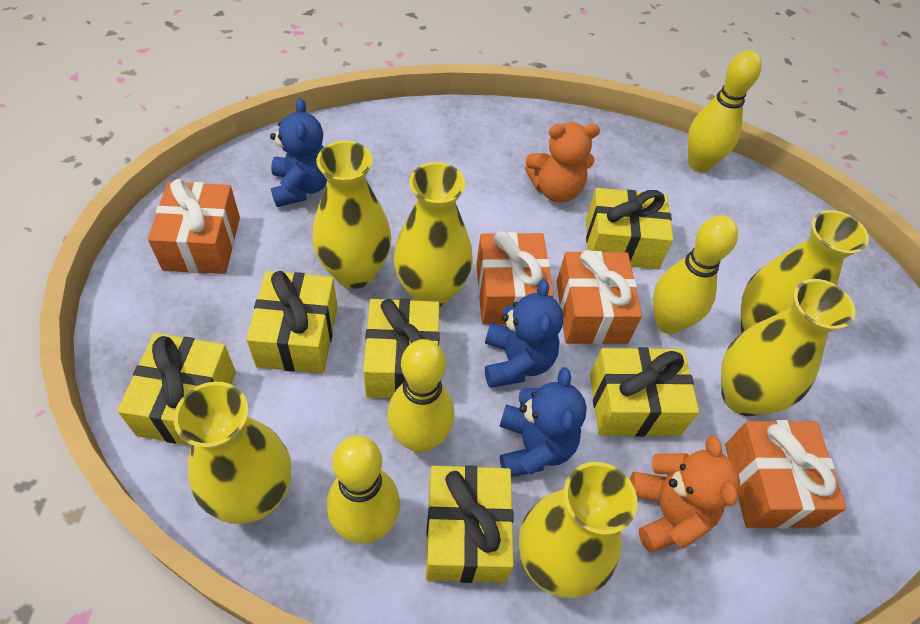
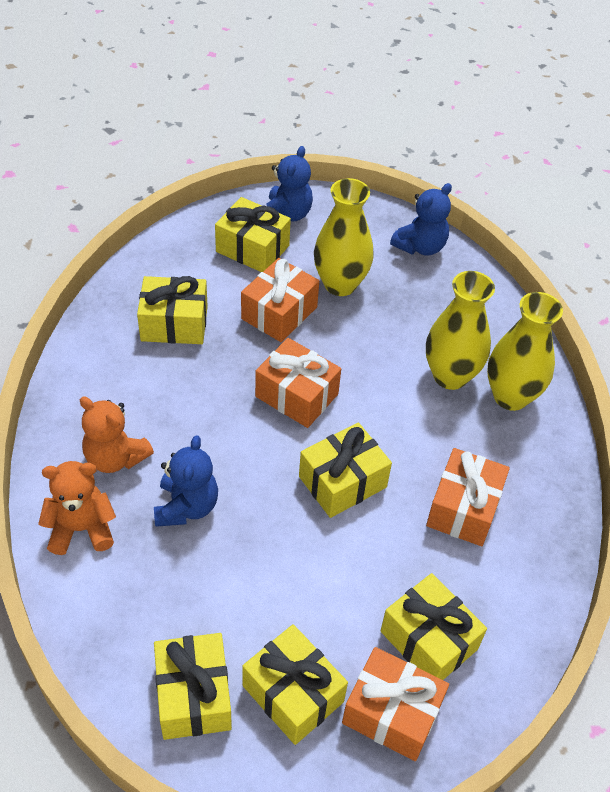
yellow bowling pin: 4 -> 0
yellow vase: 6 -> 3

